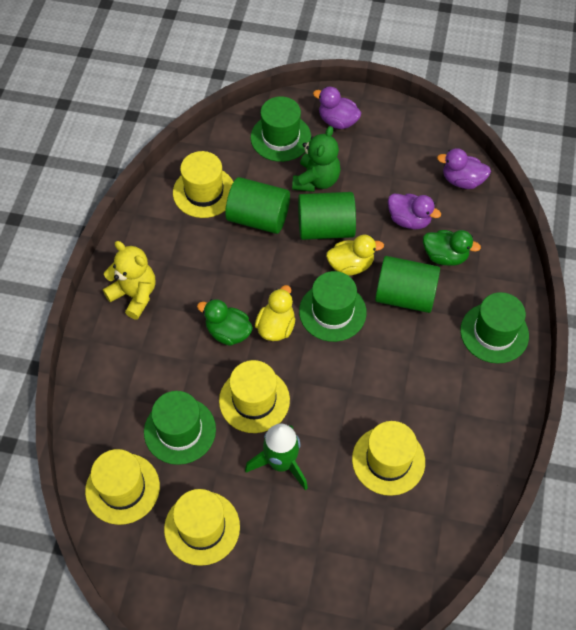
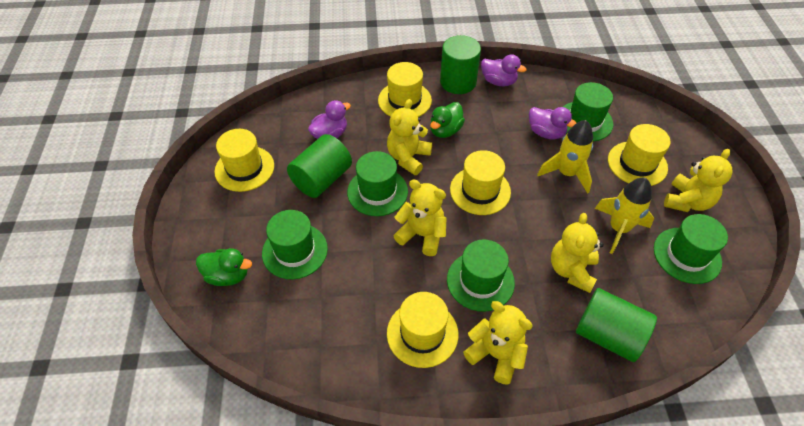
green hat: 4 -> 5
green rocket: 1 -> 0
green teddy bear: 1 -> 0
yellow duck: 2 -> 0
yellow rocket: 0 -> 2
yellow teddy bear: 1 -> 5

